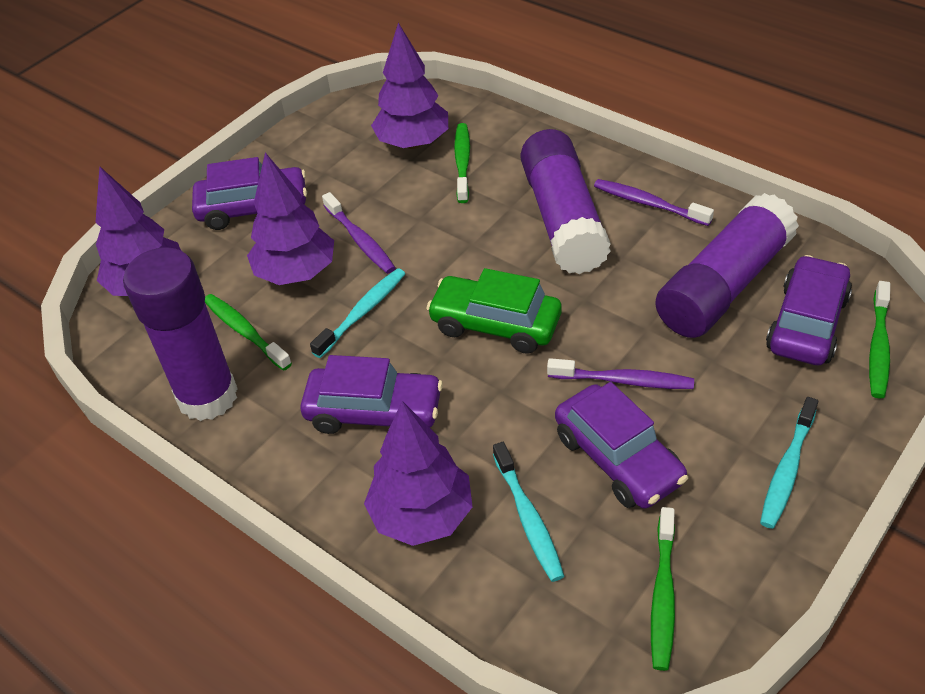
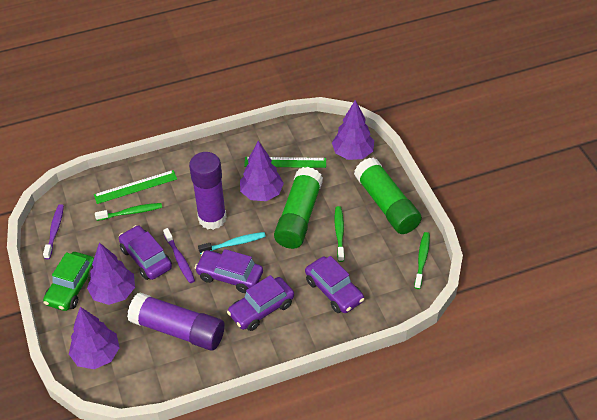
green glue stick: 0 -> 2
green ruler: 0 -> 2
green toothbrush: 4 -> 3
purple glue stick: 3 -> 2
purple toothbrush: 3 -> 2
turquoise toothbrush: 3 -> 1

